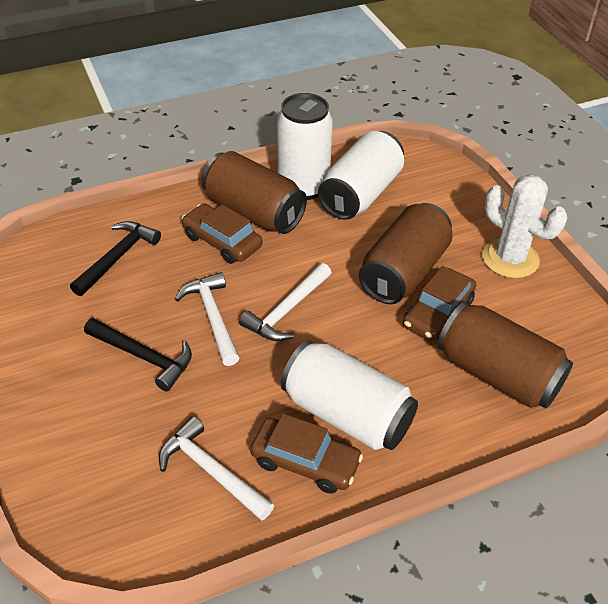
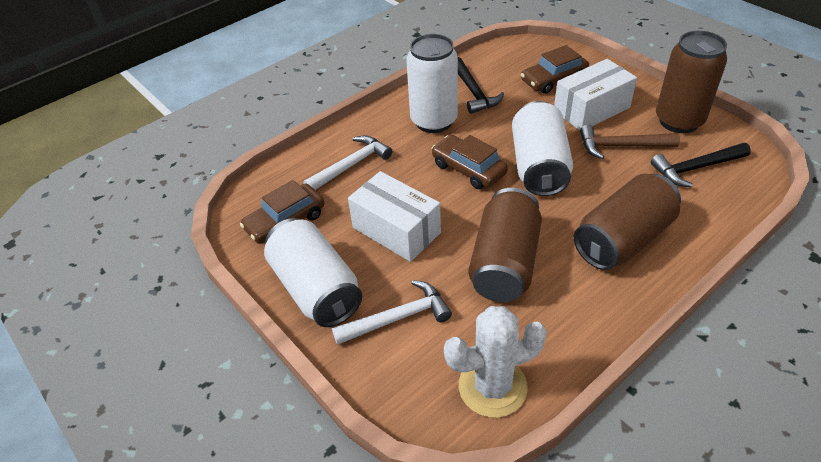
brown hammer: 0 -> 1
white box: 0 -> 2
white hammer: 3 -> 2

